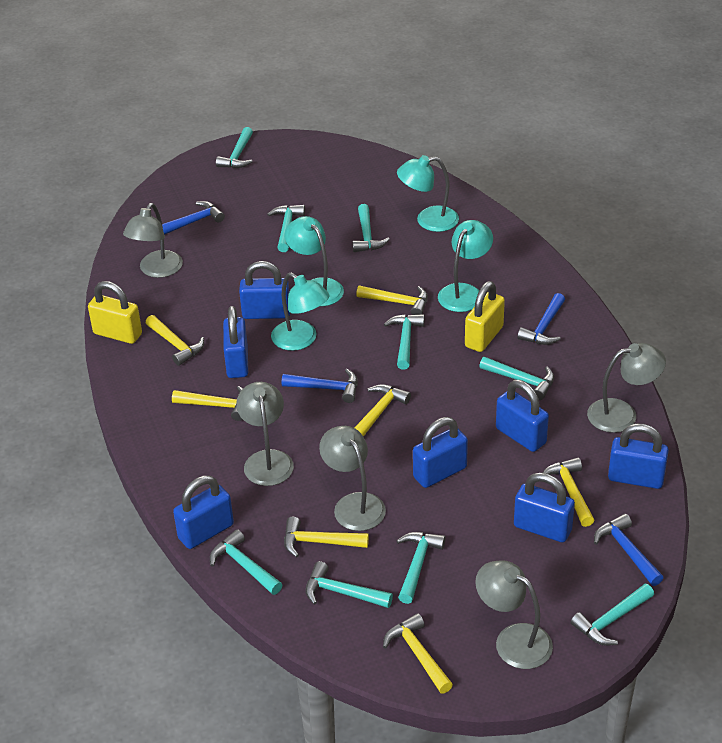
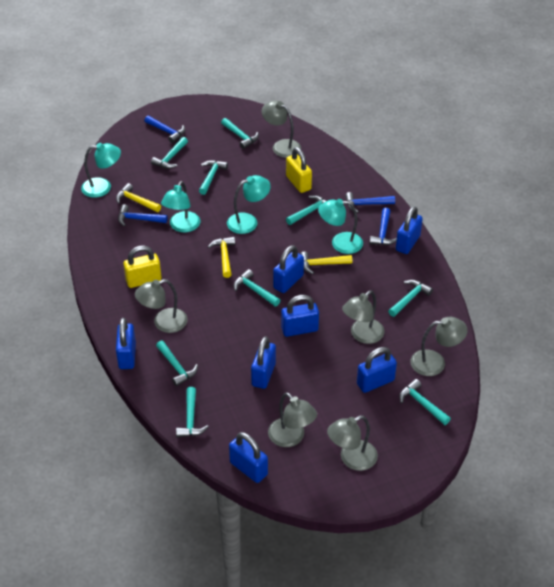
grey lamp: 5 -> 6
yellow hammer: 7 -> 3

